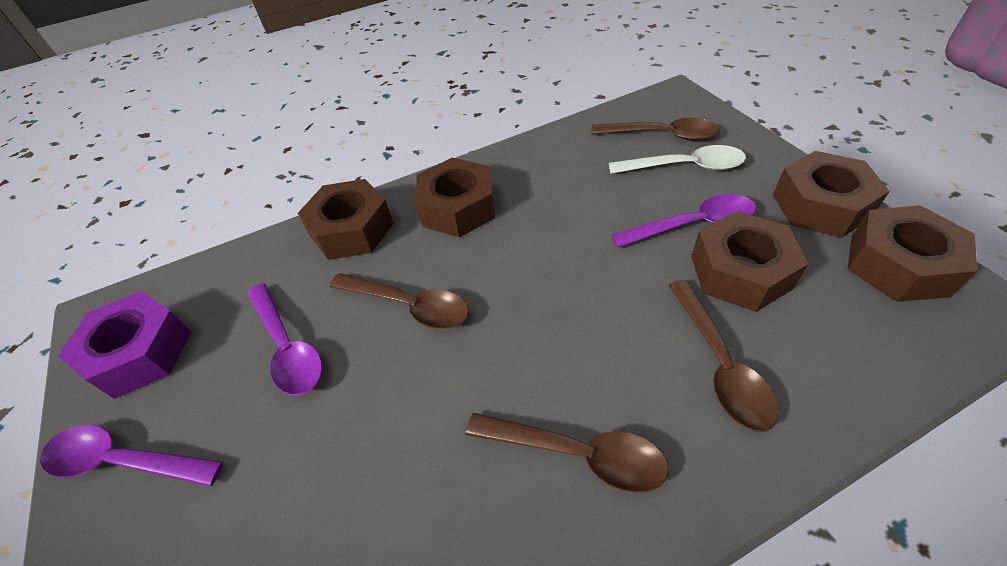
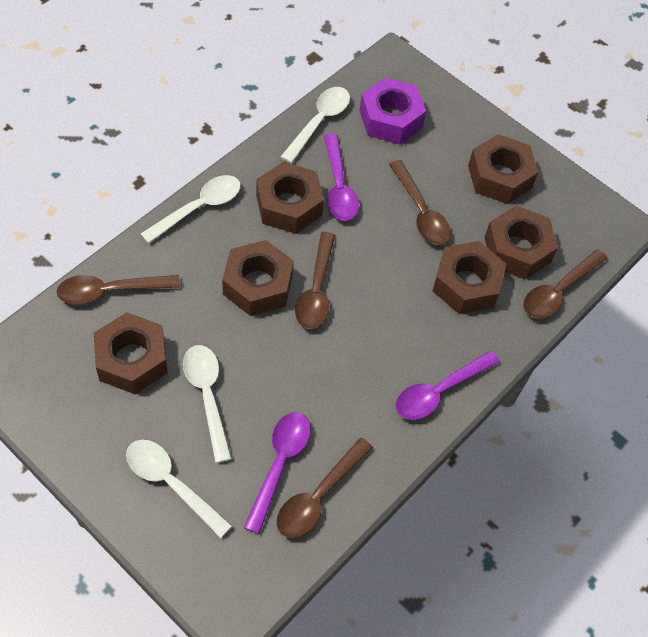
brown nut: 5 -> 6
brown spoon: 4 -> 5
white spoon: 1 -> 4

